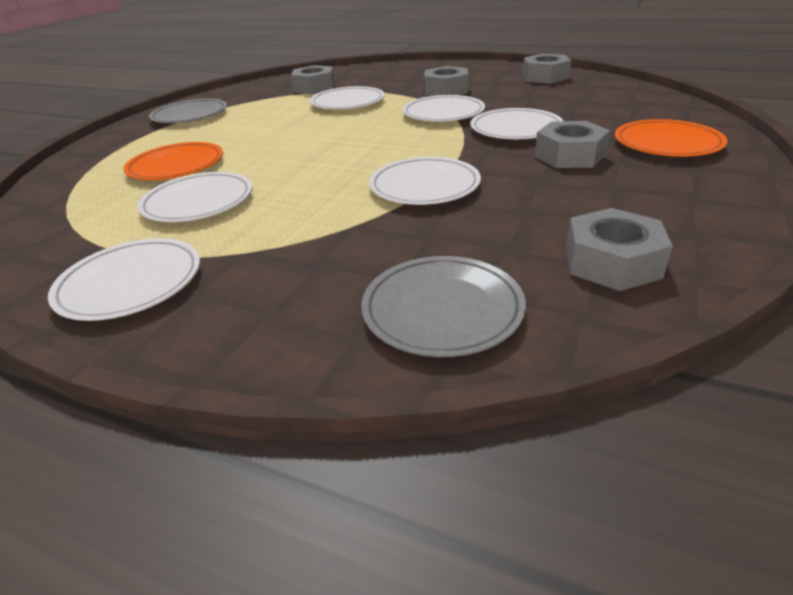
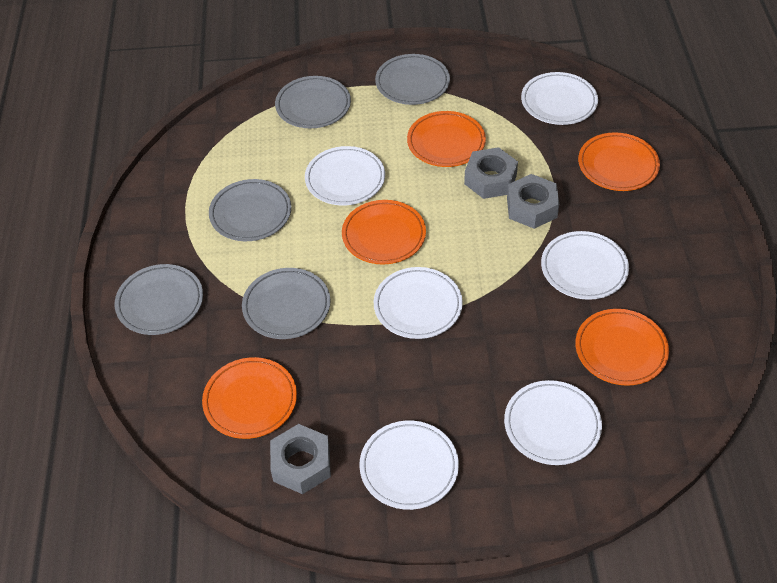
grey nut: 5 -> 3
grey plate: 2 -> 5
orange plate: 2 -> 5

